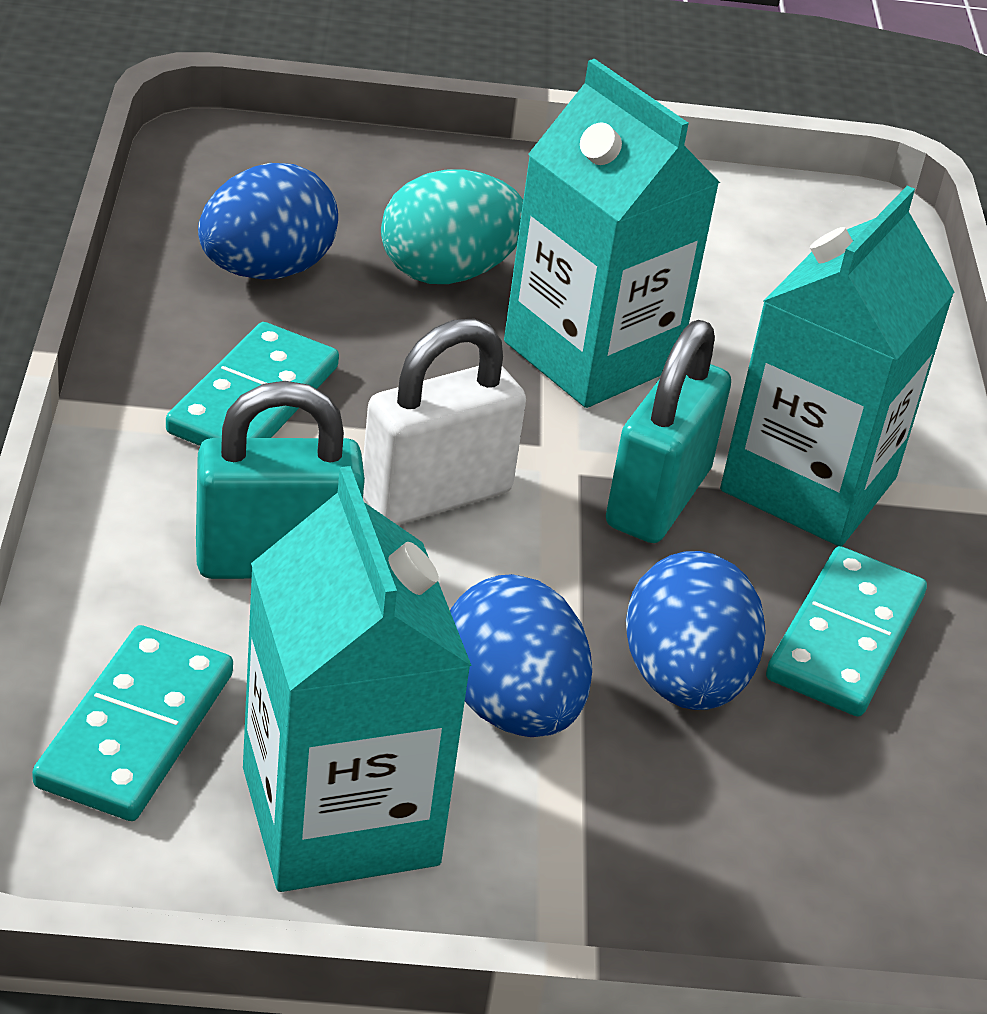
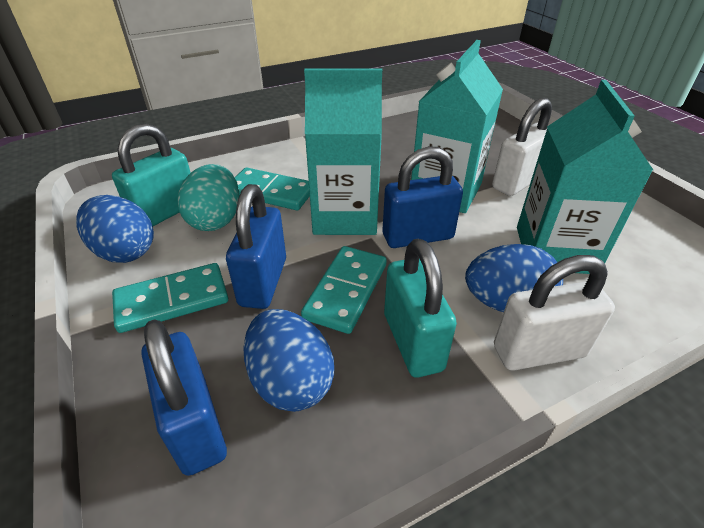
blue padlock: 0 -> 3
white padlock: 1 -> 2

